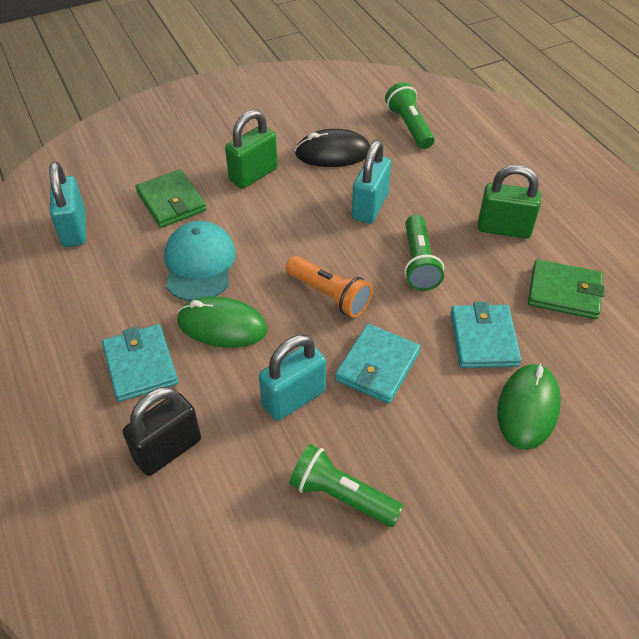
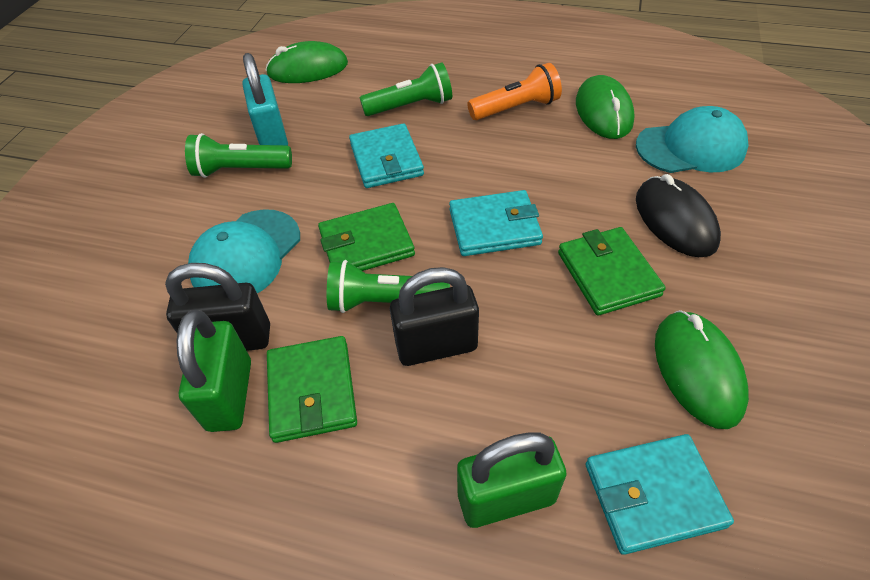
black padlock: 1 -> 2
green mouse: 2 -> 3
green wallet: 2 -> 3
turquoise cap: 1 -> 2
turquoise padlock: 3 -> 1

